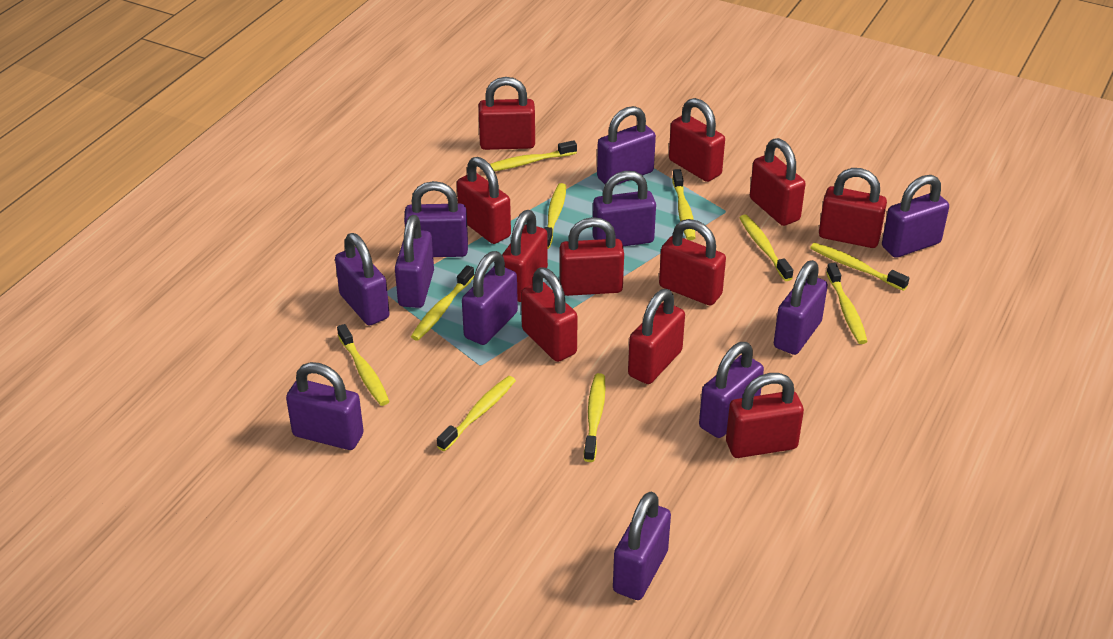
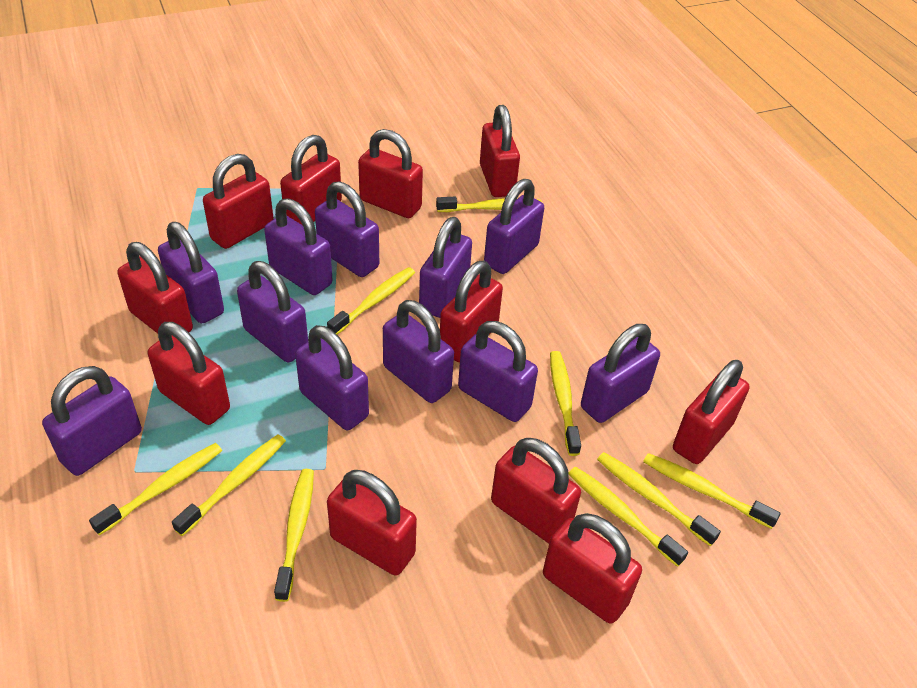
yellow toothbrush: 10 -> 9

